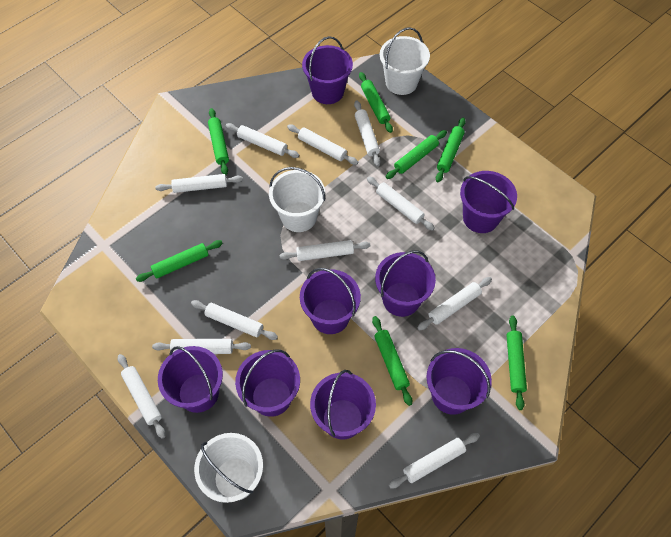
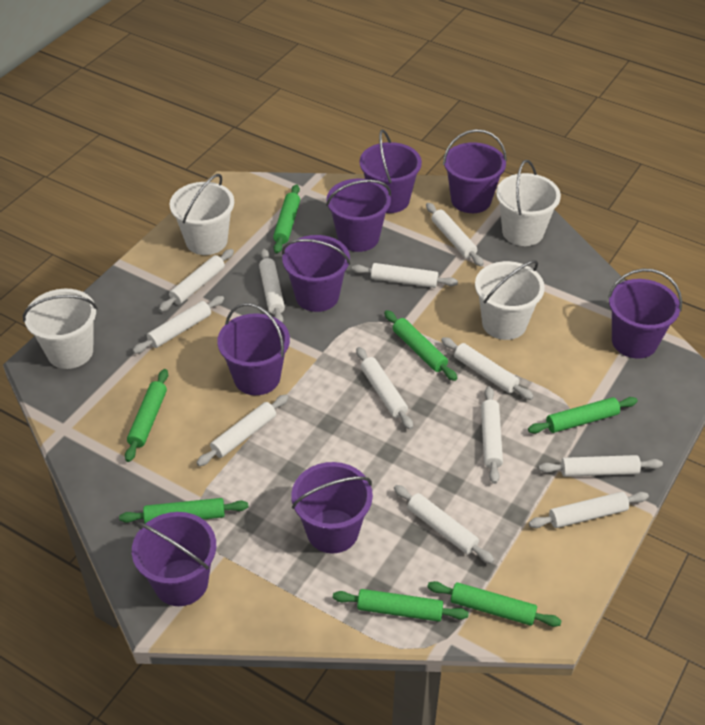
white bucket: 3 -> 4
white rolling pin: 11 -> 12

